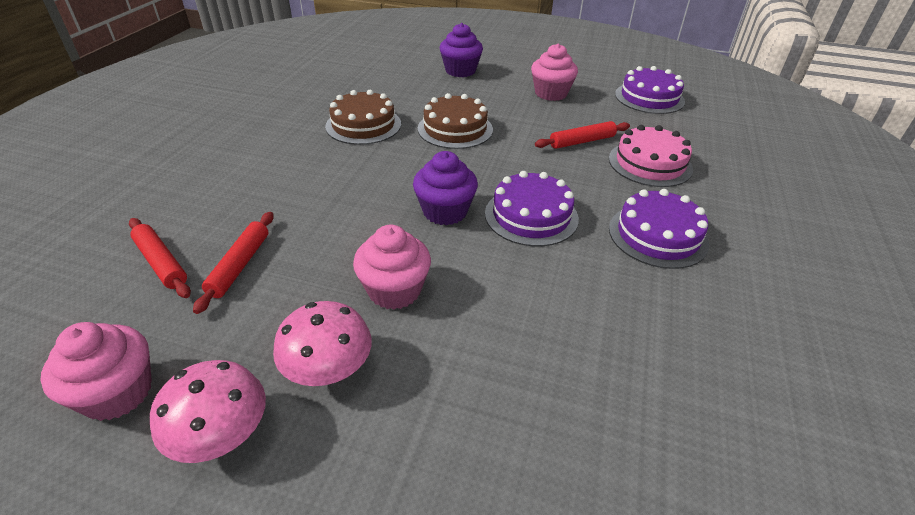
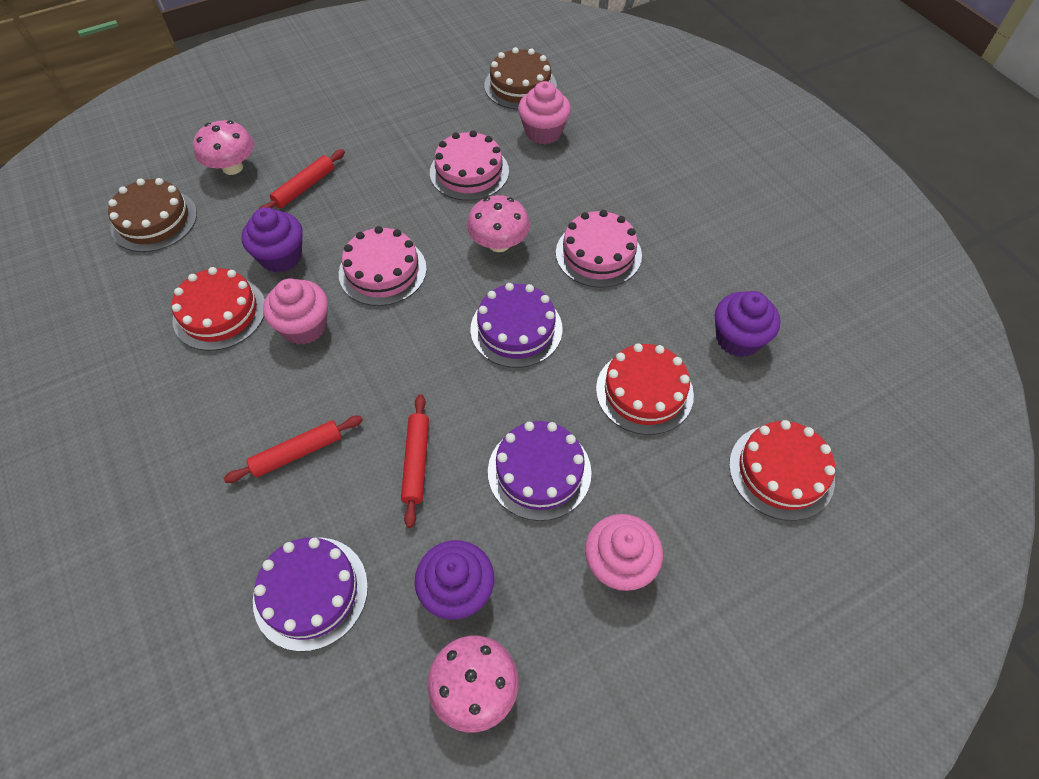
pink cake: 1 -> 3
pink mushroom: 2 -> 3
purple cupcake: 2 -> 3
red cake: 0 -> 3

